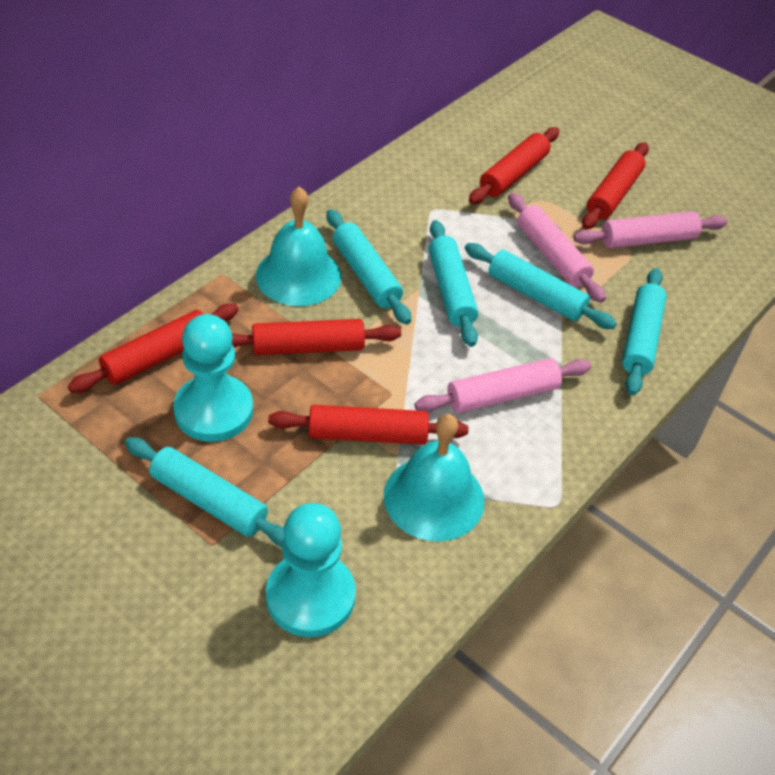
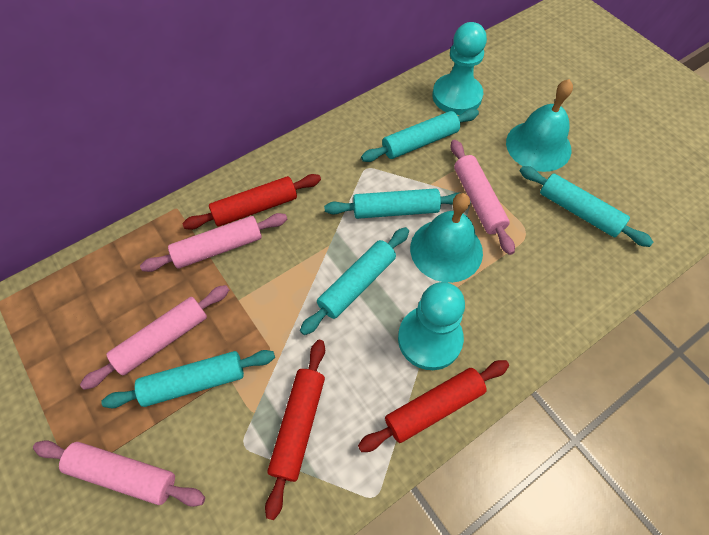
pink rolling pin: 3 -> 4
red rolling pin: 5 -> 3

